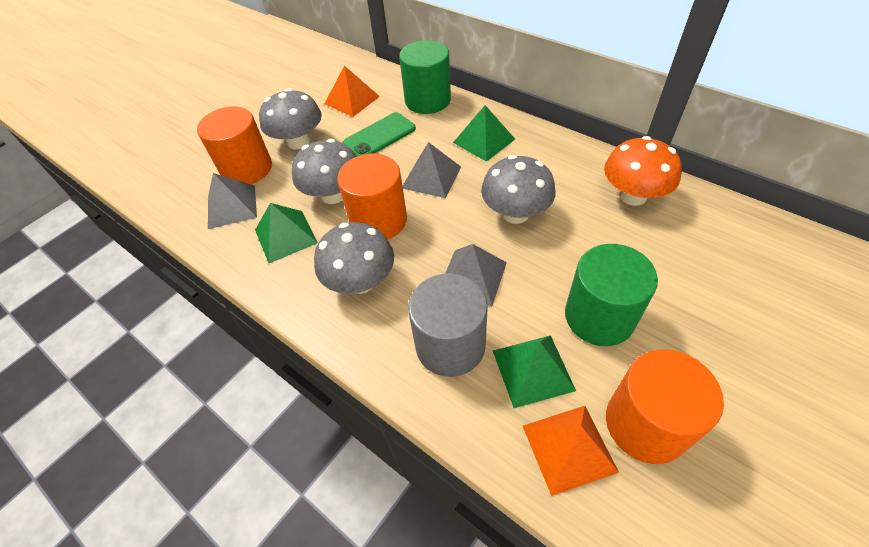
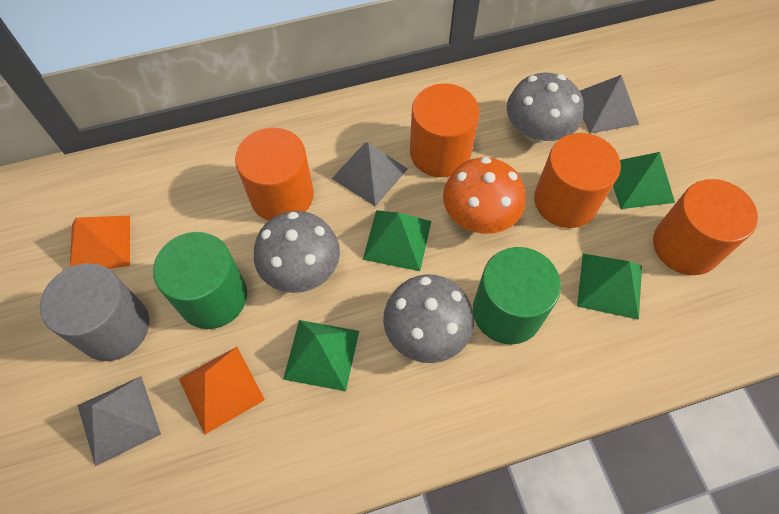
green phone: 1 -> 0
green pyramid: 3 -> 4
grey mushroom: 4 -> 3
orange cylinder: 3 -> 4

